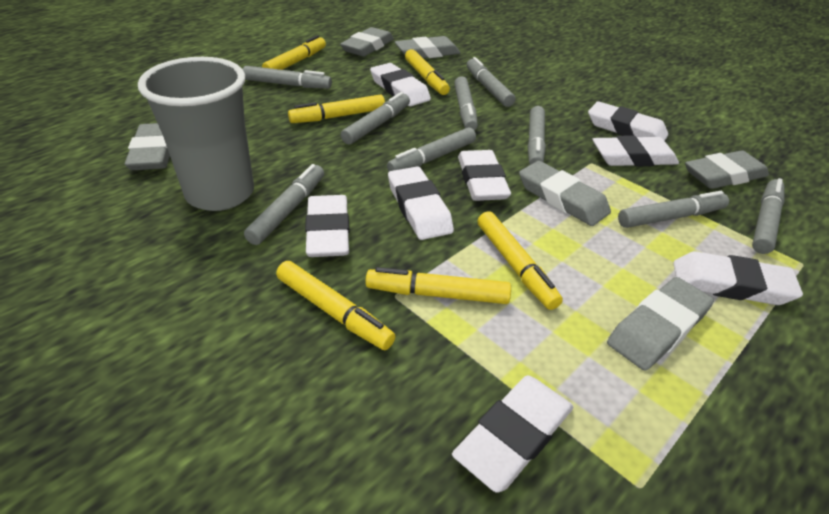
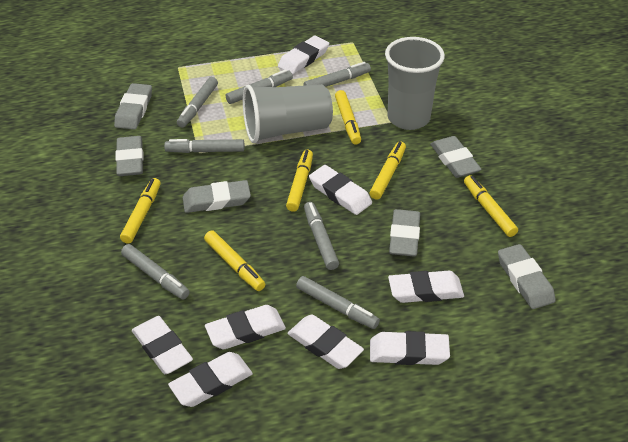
grey cup: 1 -> 2
grey marker: 9 -> 7

